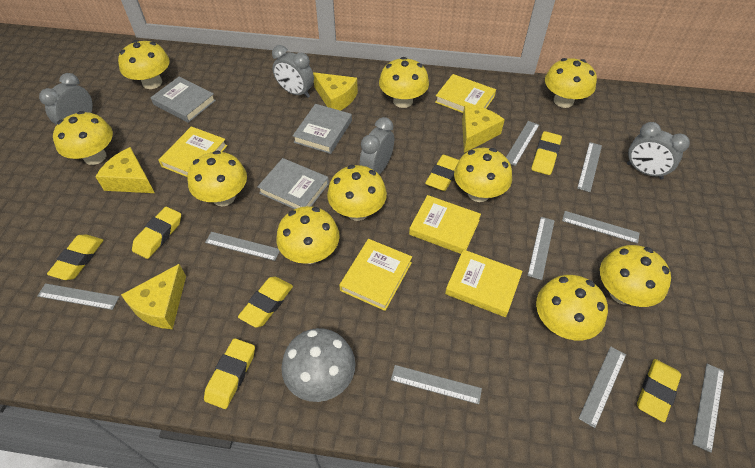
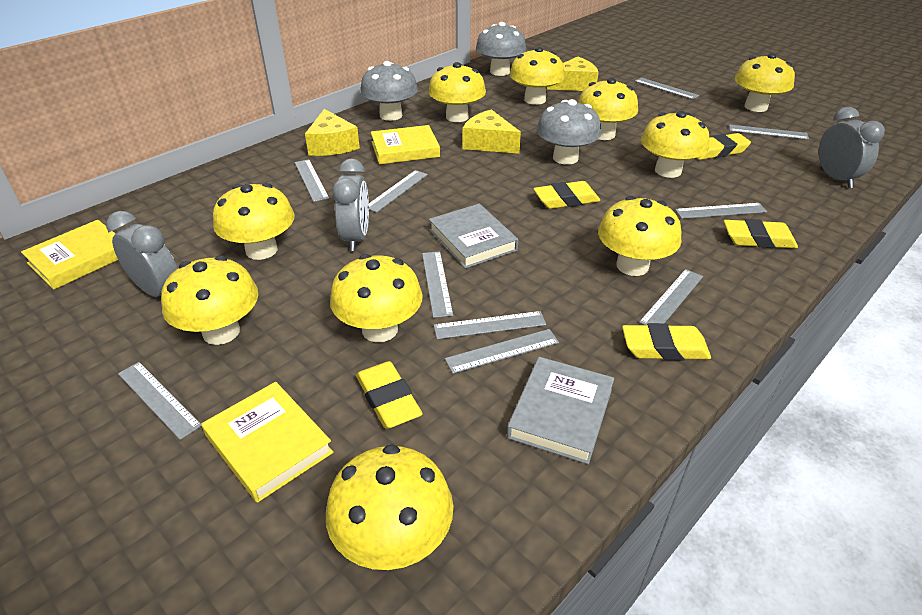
grey book: 3 -> 2
grey clock: 4 -> 3
grey mushroom: 1 -> 3
grey ruler: 9 -> 10
yellow book: 5 -> 3
yellow cheese: 4 -> 3
yellow eraser: 7 -> 5

